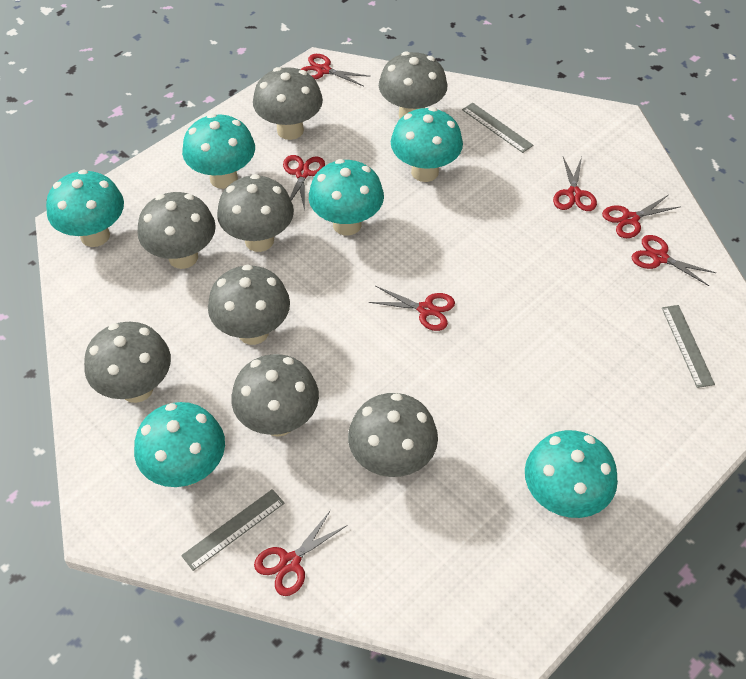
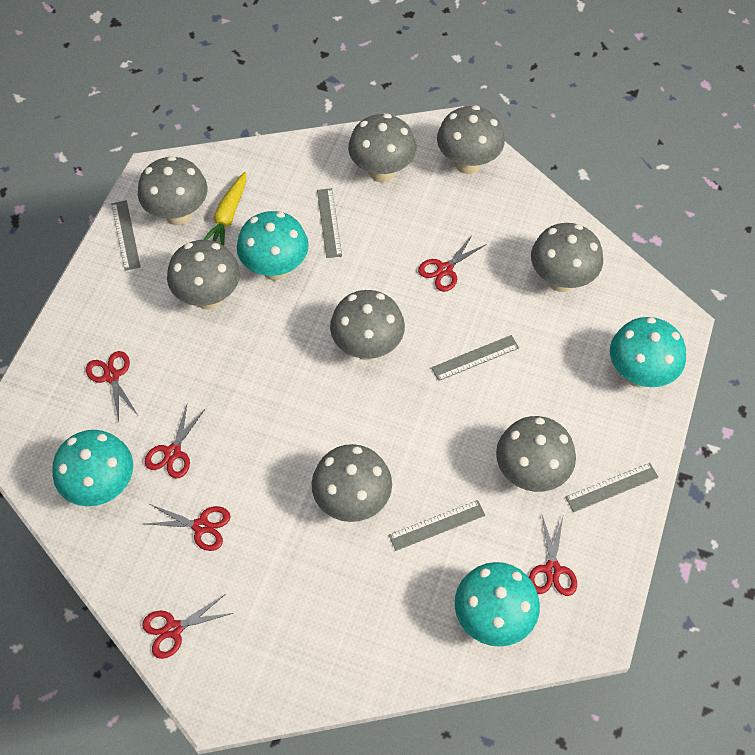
grey ruler: 3 -> 5
red scissors: 7 -> 6
turquoise mushroom: 6 -> 4
yellow carrot: 0 -> 1

